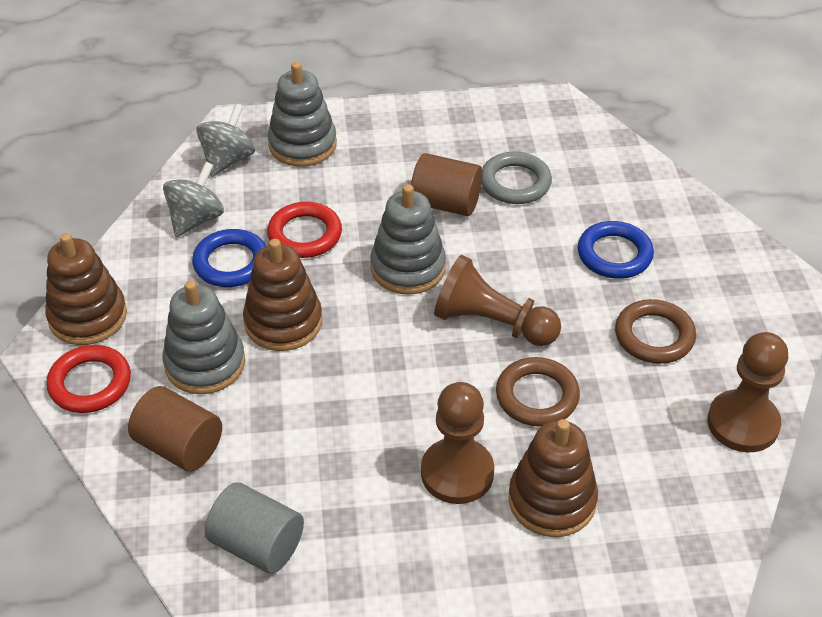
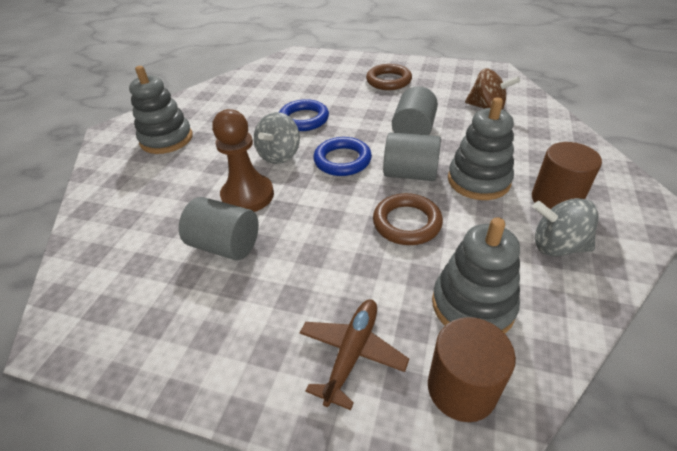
brown pawn: 3 -> 1
brown plane: 0 -> 1
brown spinning top: 0 -> 1
brown stacking toy: 3 -> 0
grey cylinder: 1 -> 3
grey ring: 1 -> 0
red ring: 2 -> 0

